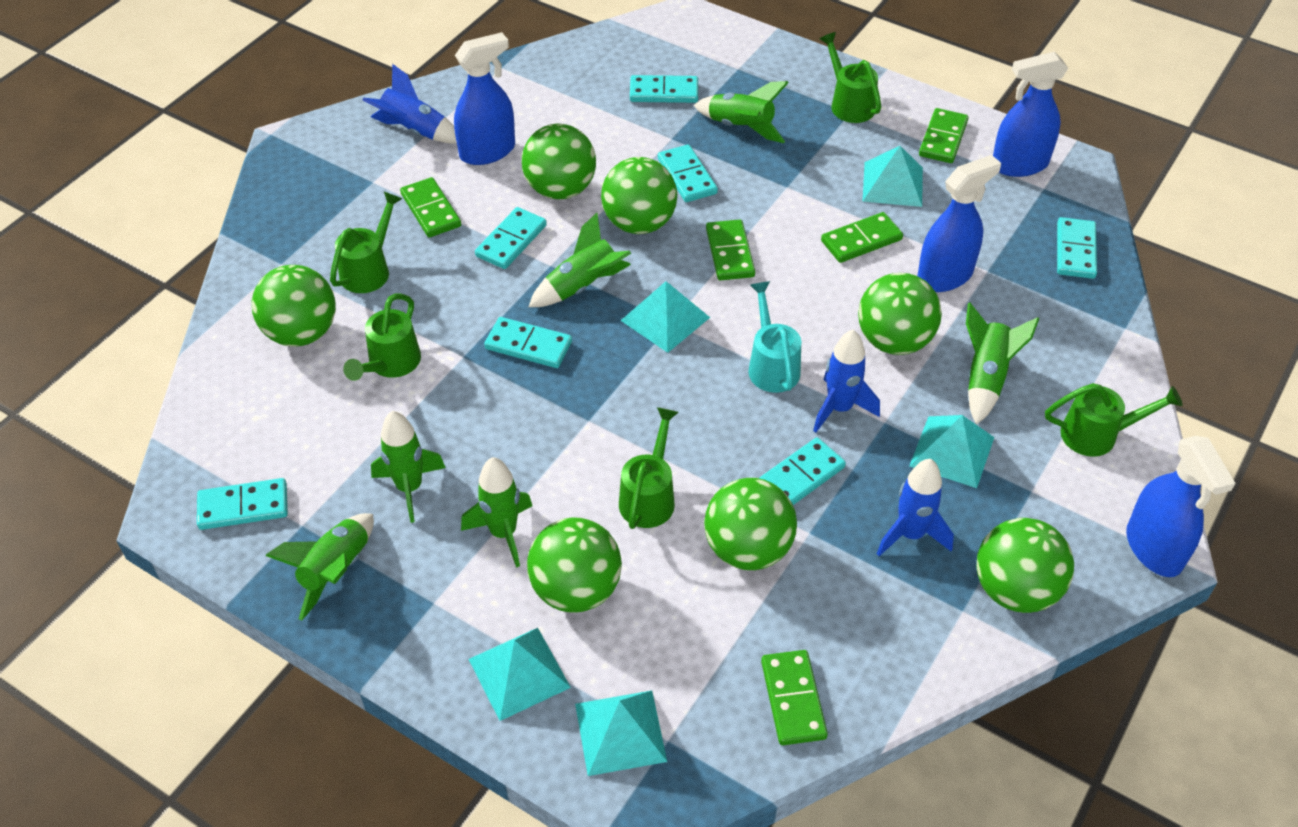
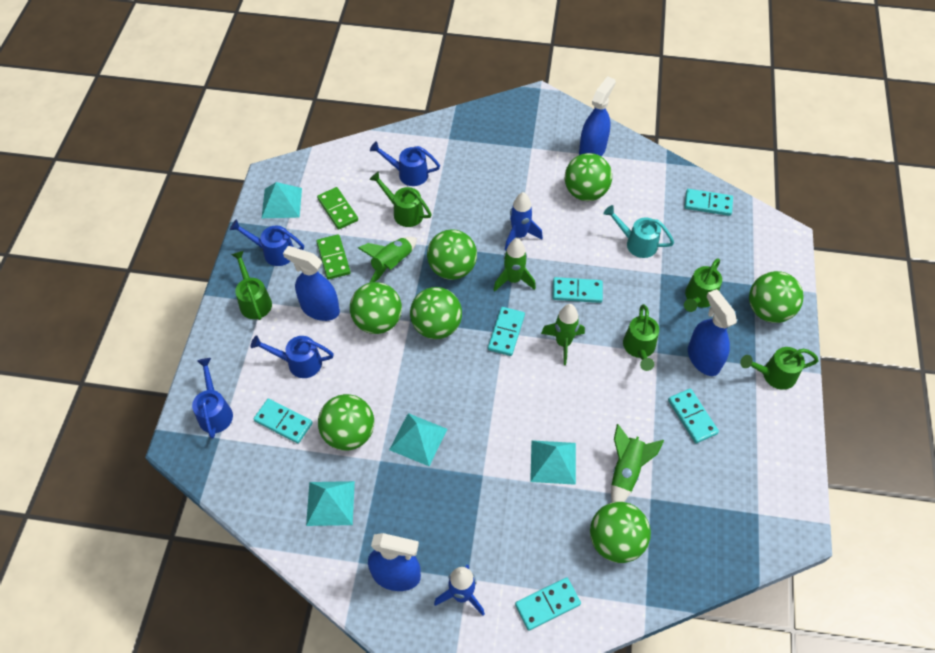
blue rocket: 3 -> 2
blue watering can: 0 -> 4
green domino: 5 -> 2
green rocket: 6 -> 4
turquoise domino: 7 -> 6
turquoise pyramid: 5 -> 4

